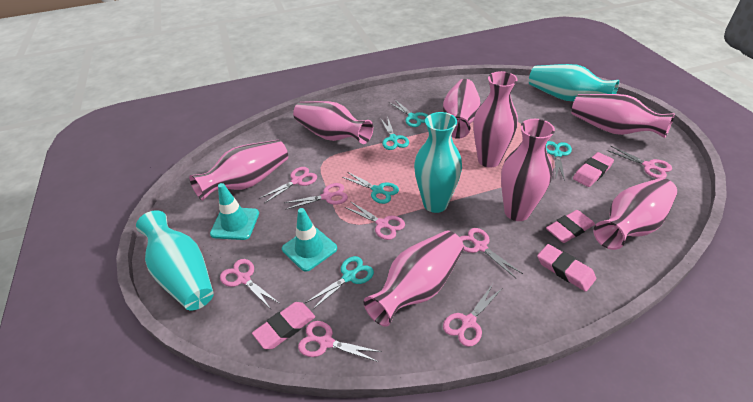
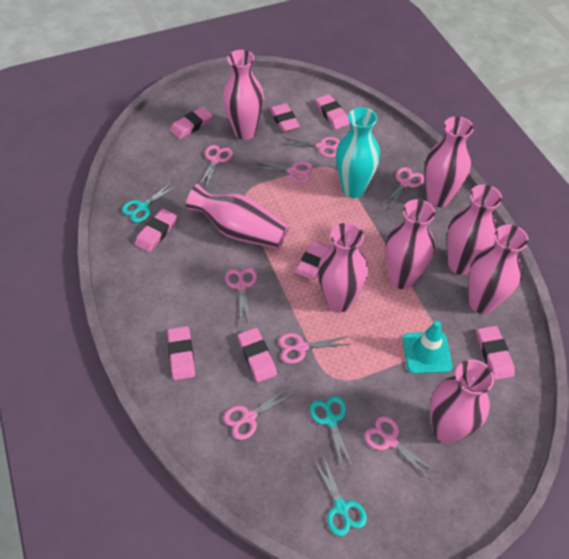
pink eraser: 4 -> 8
turquoise scissors: 5 -> 3
turquoise traffic cone: 2 -> 1
turquoise vase: 3 -> 1

